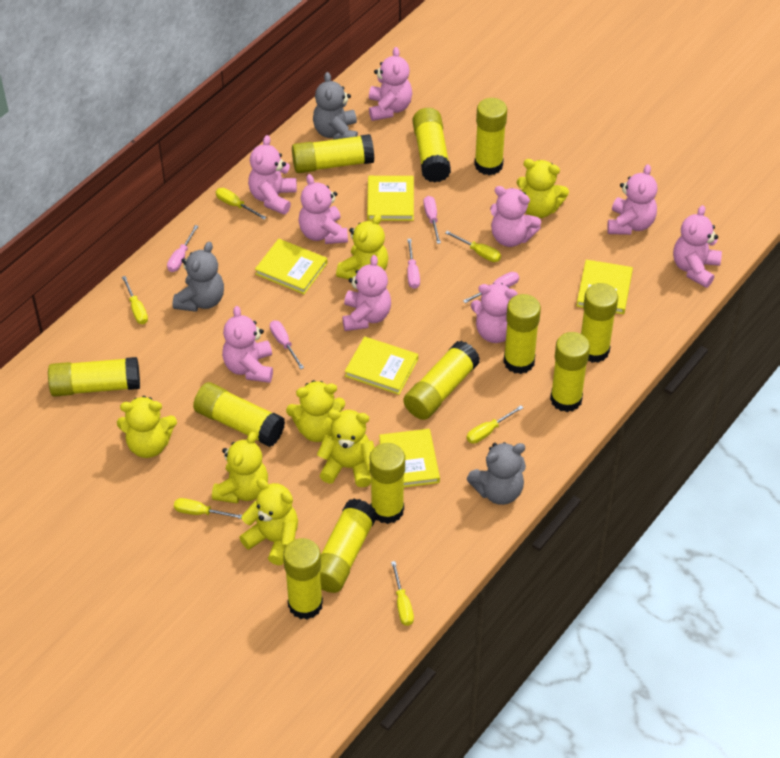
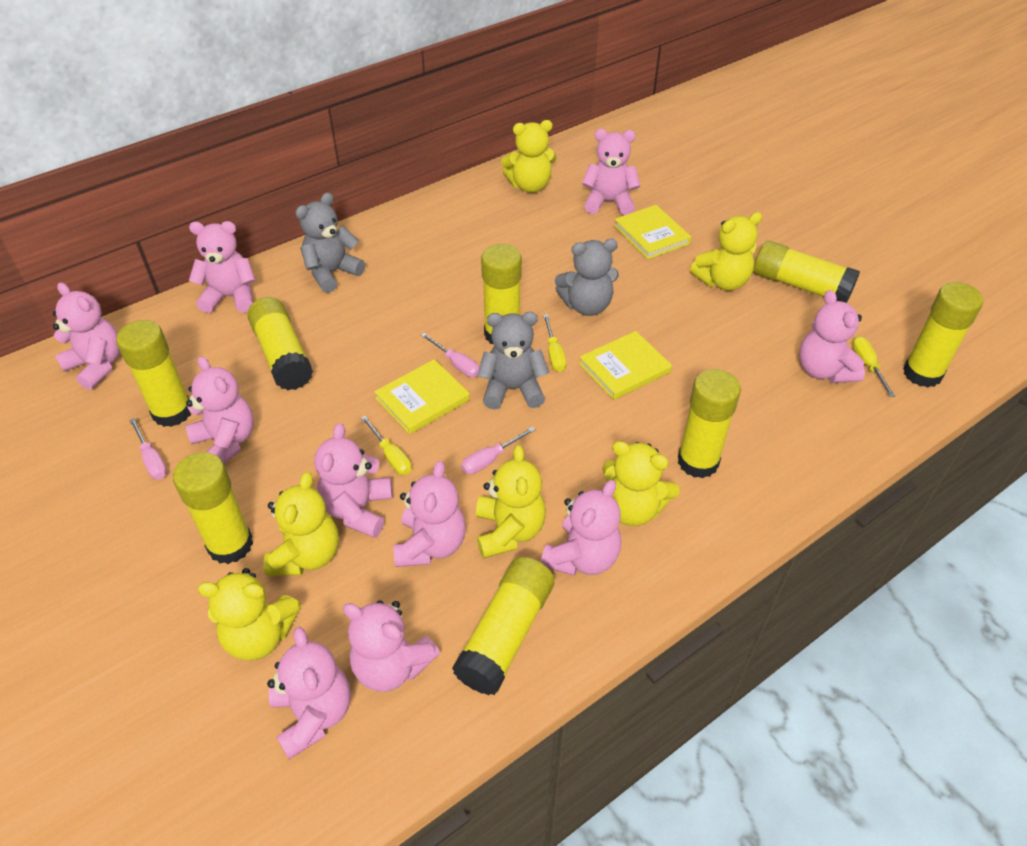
pink screwdriver: 5 -> 3
pink teddy bear: 9 -> 10
yellow book: 5 -> 3
yellow glue stick: 12 -> 8
yellow screwdriver: 6 -> 3
yellow teddy bear: 7 -> 6

